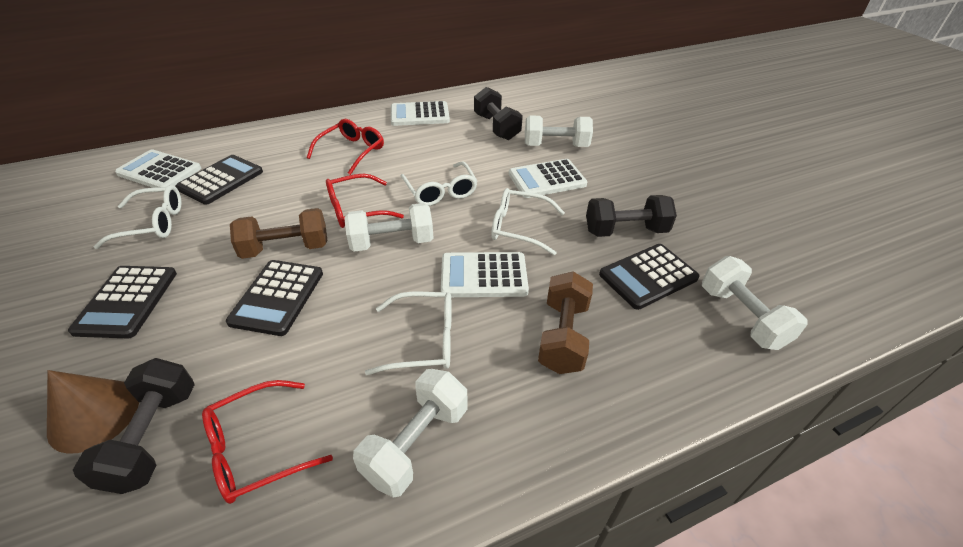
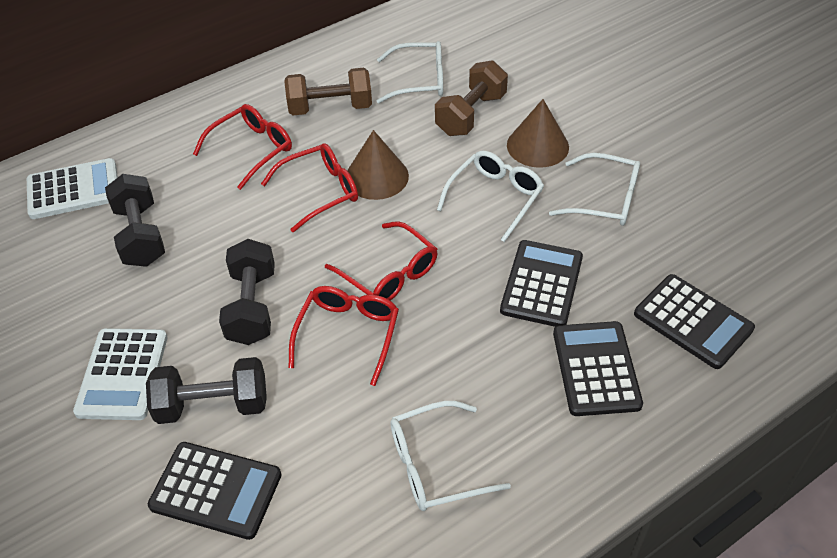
brown cone: 1 -> 2
red glasses: 3 -> 4
white calculator: 4 -> 2
white dumbbell: 4 -> 0

